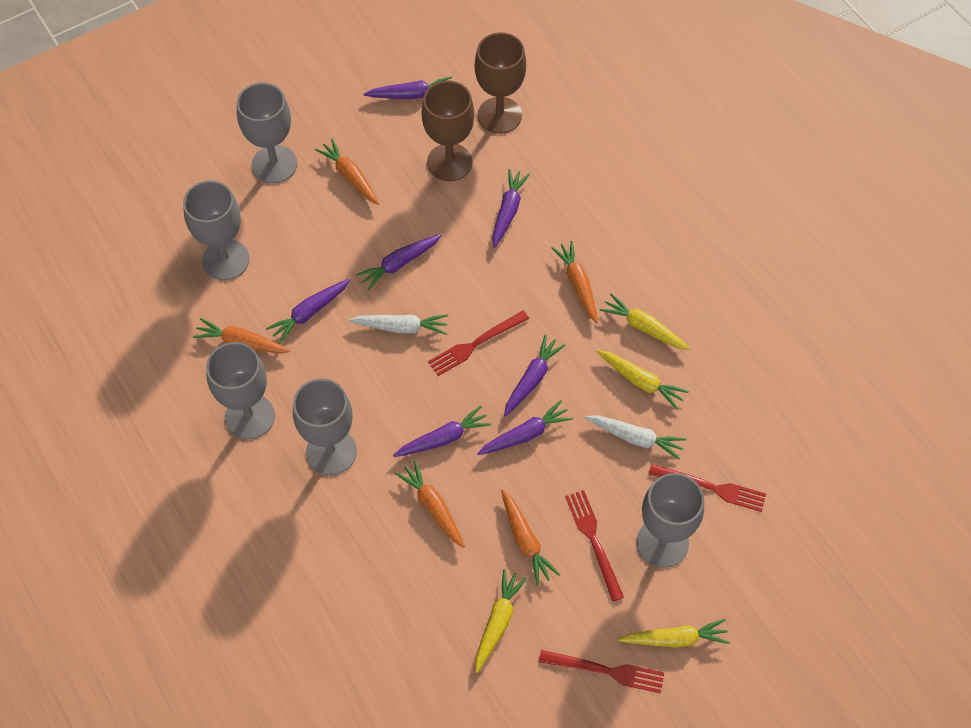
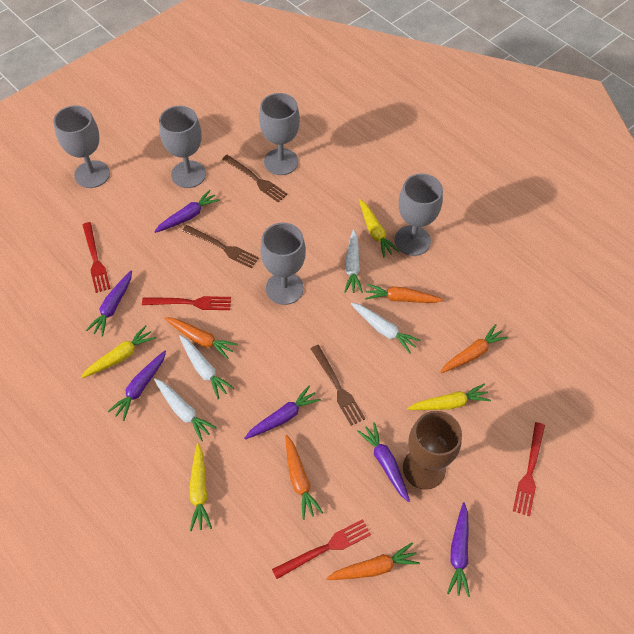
brown fork: 0 -> 3
brown goblet: 2 -> 1
purple carrot: 7 -> 6
white carrot: 2 -> 4

